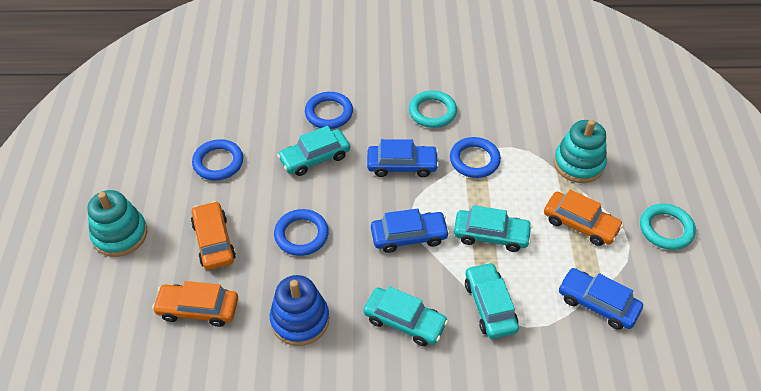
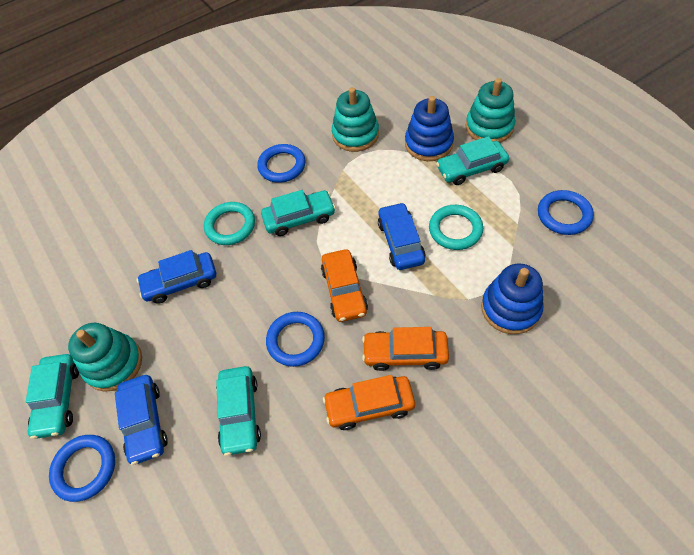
blue stacking toy: 1 -> 2
turquoise stacking toy: 2 -> 3

